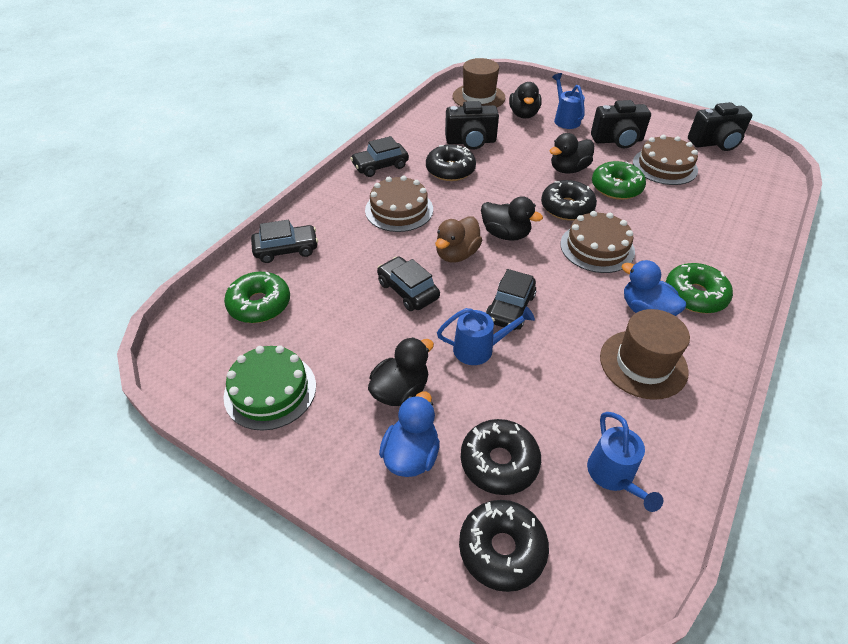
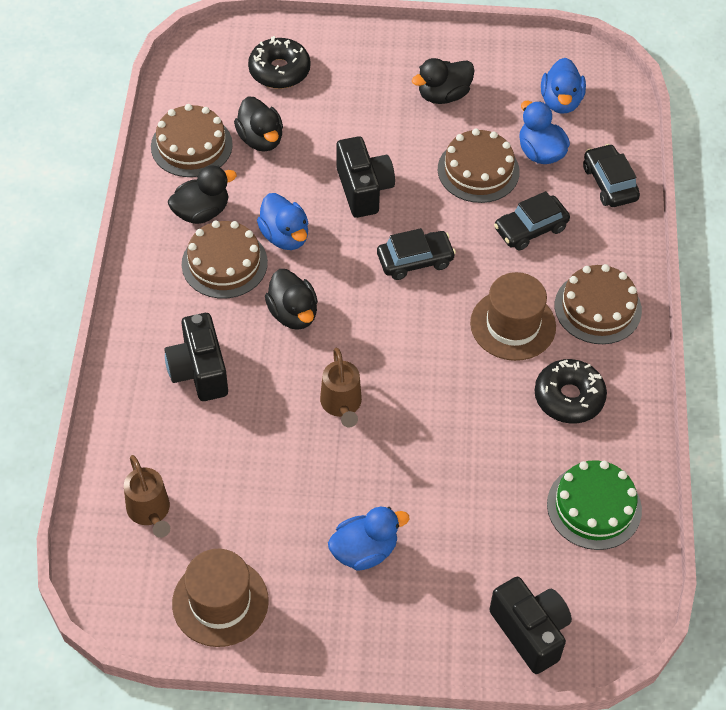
black car: 4 -> 3
black donut: 4 -> 2
blue duck: 2 -> 4
blue watering can: 3 -> 0
brown cake: 3 -> 4
brown duck: 1 -> 0
brown watering can: 0 -> 2
green donut: 3 -> 0

